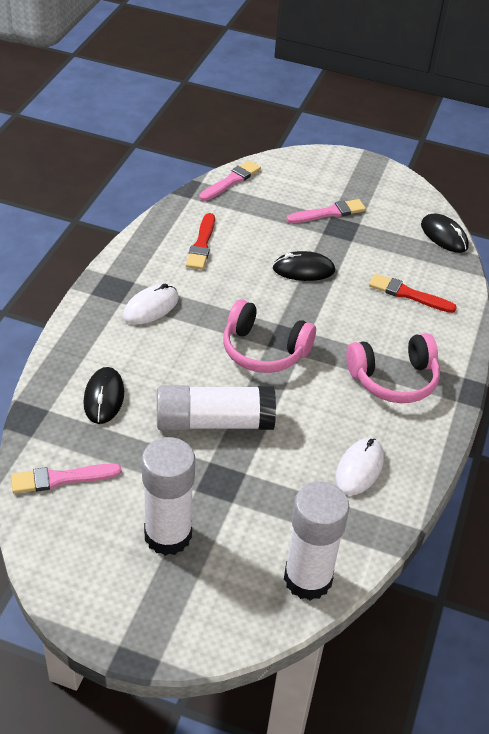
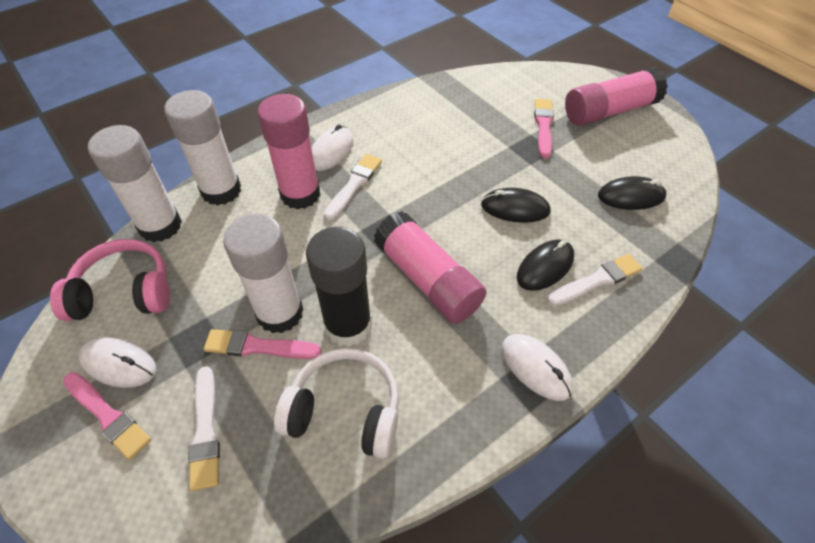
black glue stick: 0 -> 1
pink glue stick: 0 -> 3
pink headphones: 2 -> 1
red brush: 2 -> 0
white brush: 0 -> 3
white headphones: 0 -> 1
white mouse: 2 -> 3

